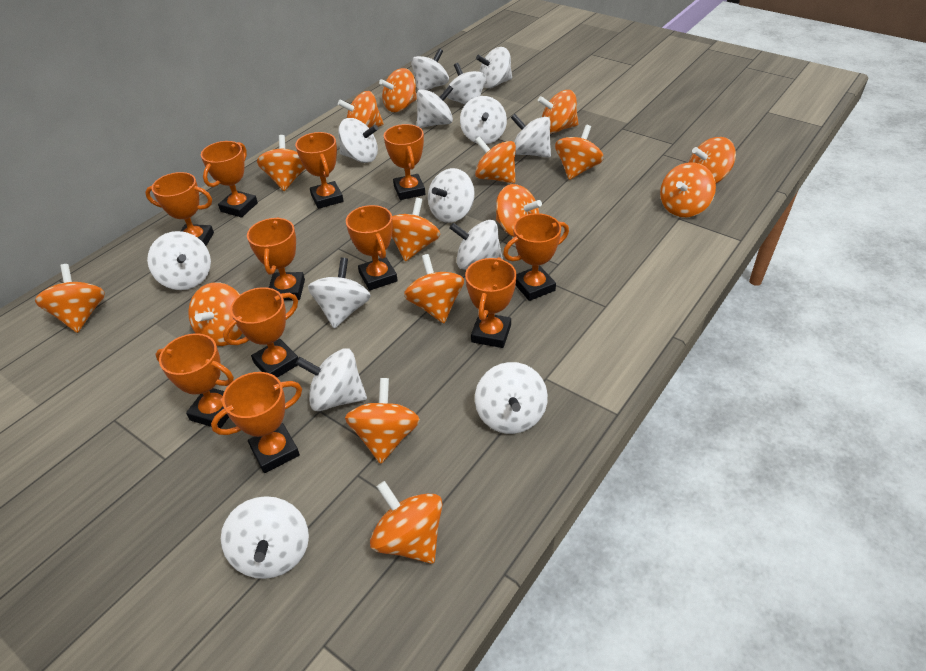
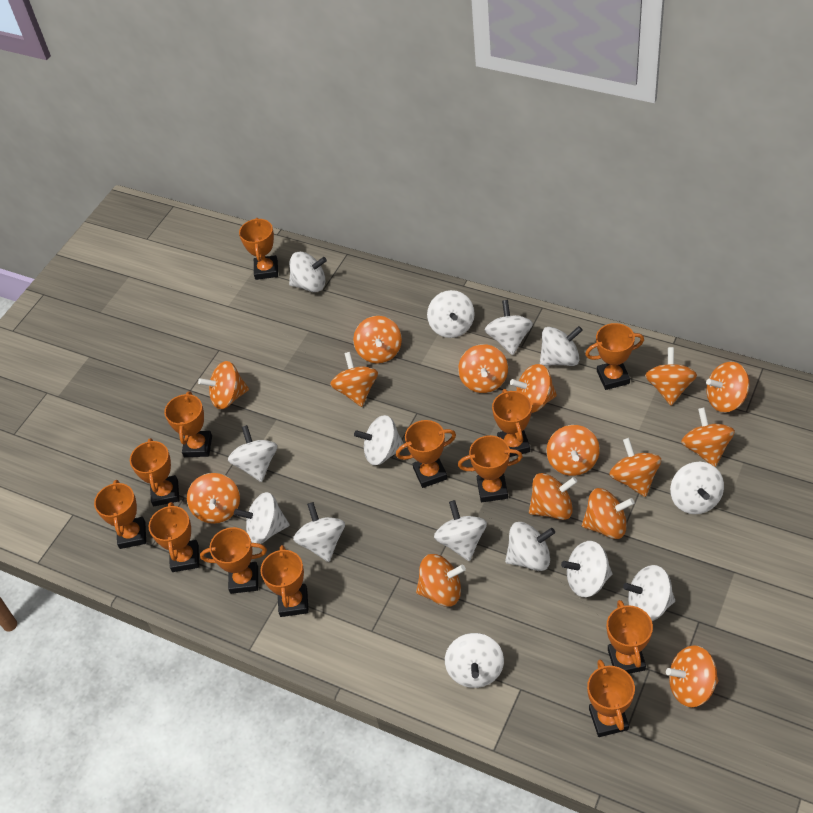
orange trophy: 11 -> 13

